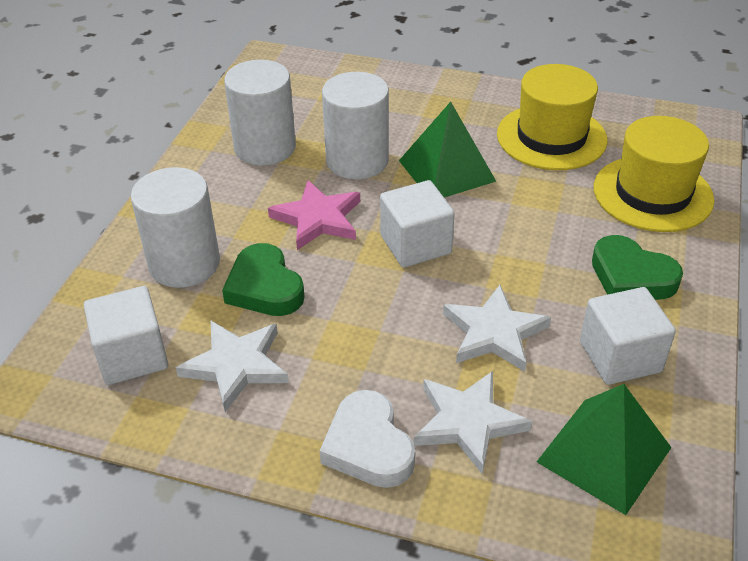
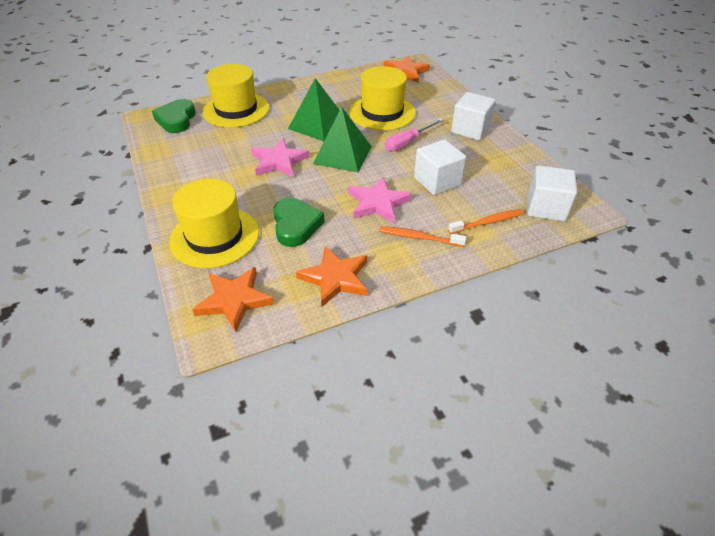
orange star: 0 -> 3
orange toothbrush: 0 -> 2
pink screwdriver: 0 -> 1
pink star: 1 -> 2
white cylinder: 3 -> 0
white heart: 1 -> 0
white star: 3 -> 0
yellow hat: 2 -> 3

